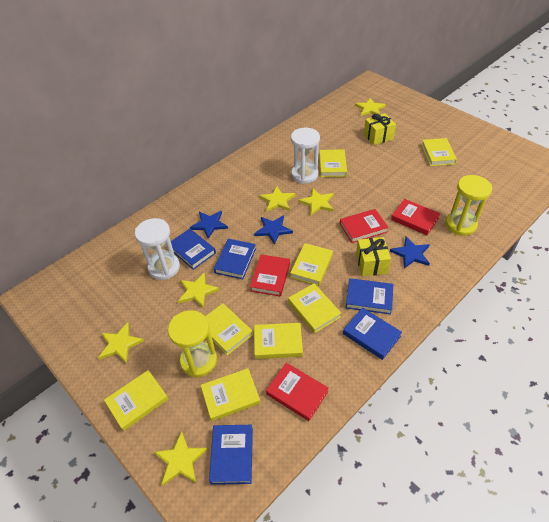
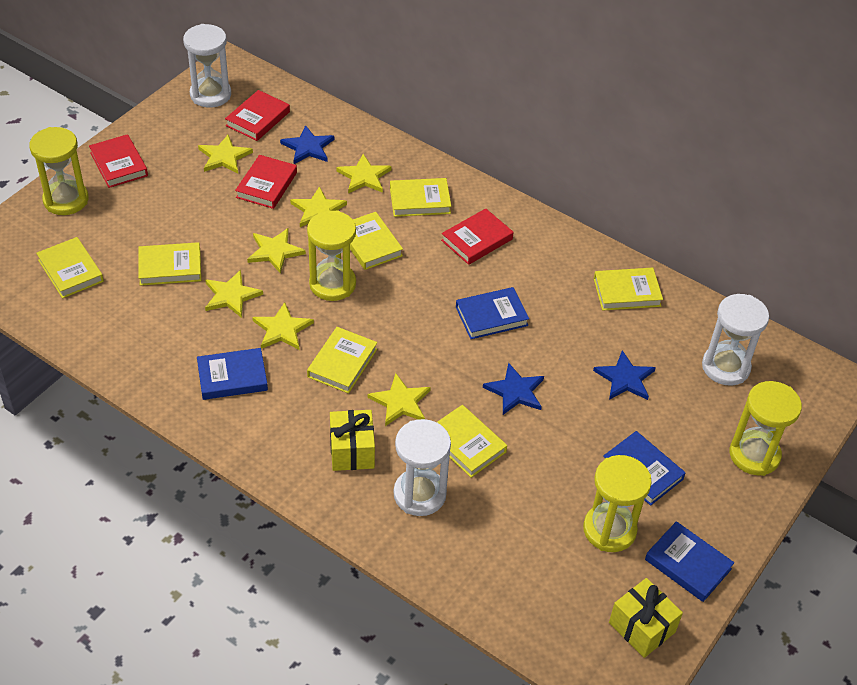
blue book: 5 -> 4
white hourglass: 2 -> 3
yellow book: 8 -> 7
yellow hourglass: 2 -> 4
yellow star: 6 -> 7

